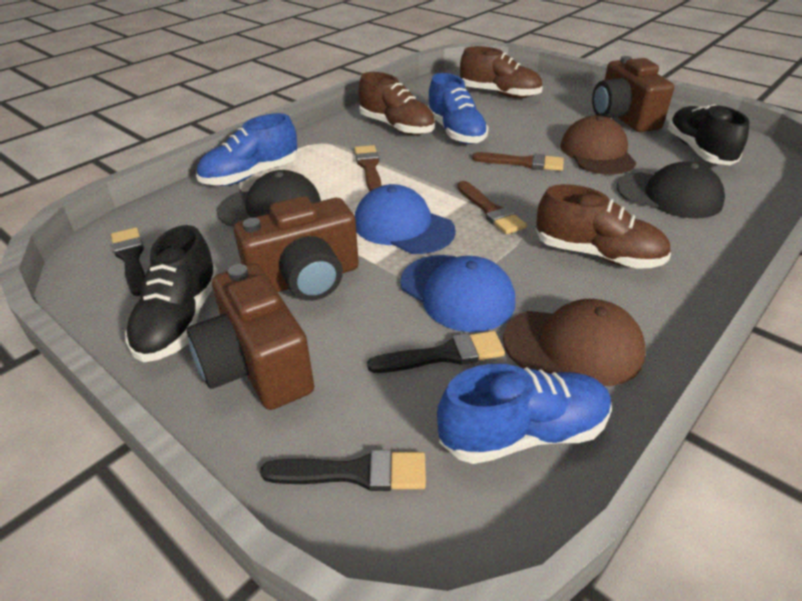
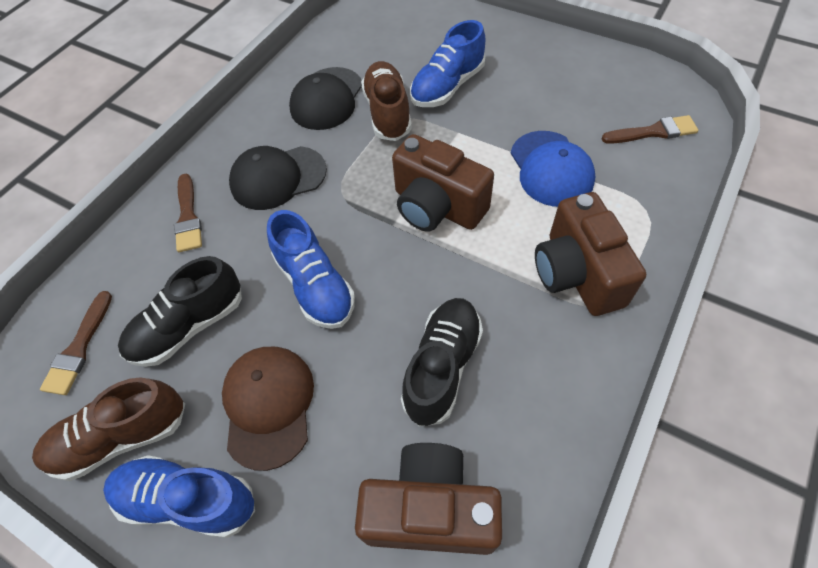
black brush: 3 -> 0
blue cap: 2 -> 1
brown cap: 2 -> 1
brown shoe: 3 -> 2

